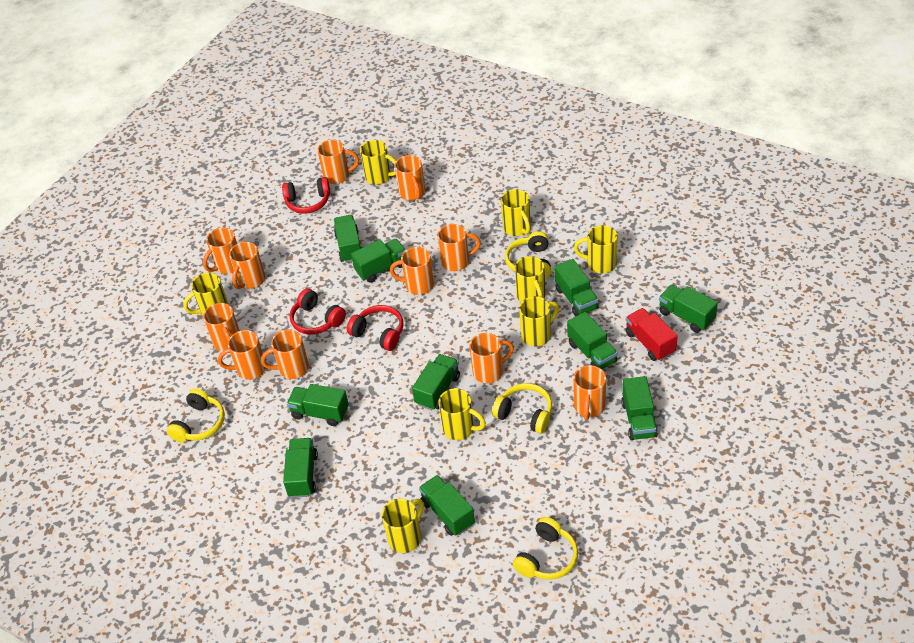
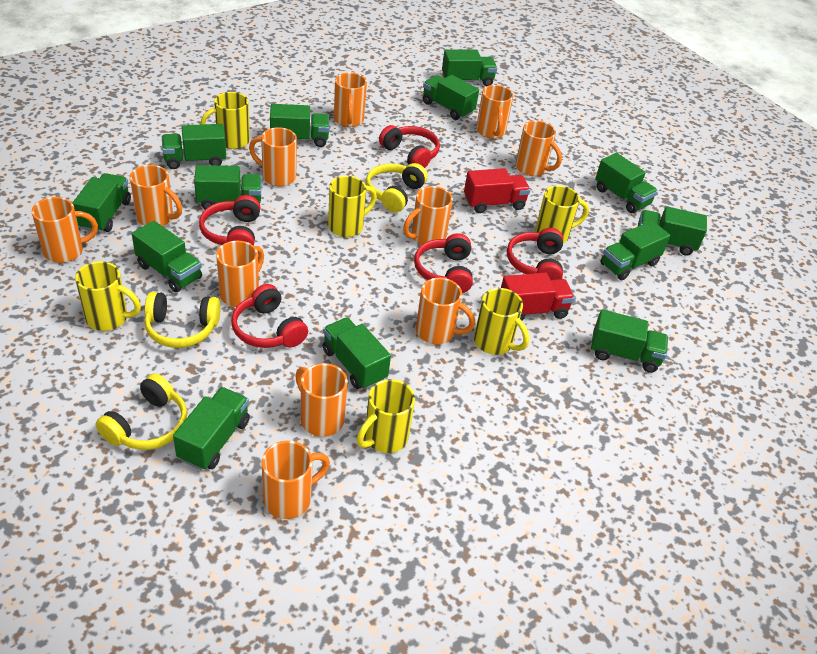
green truck: 10 -> 13
red headphones: 3 -> 5
red truck: 1 -> 2
yellow headphones: 4 -> 3
yellow mug: 8 -> 6

